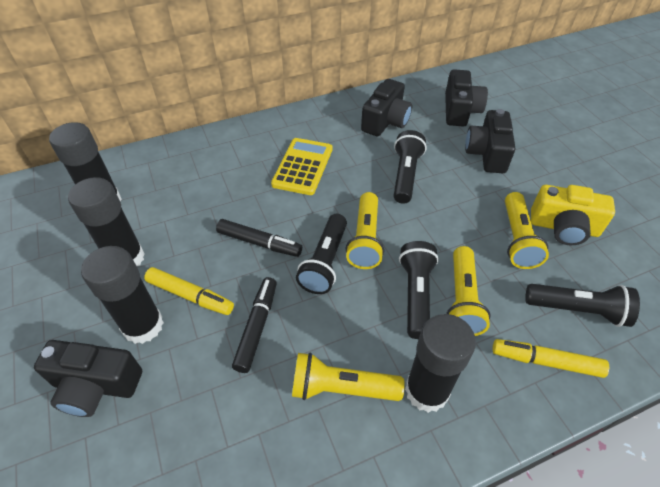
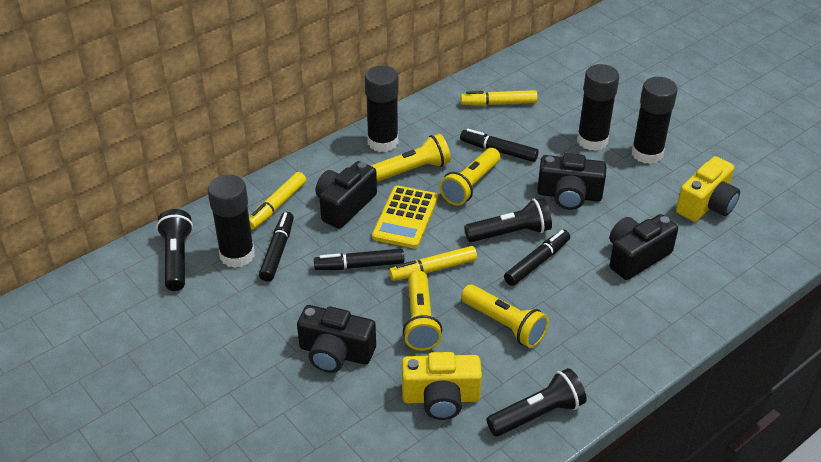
black flashlight: 4 -> 3
black marker: 2 -> 4
yellow camera: 1 -> 2
yellow marker: 2 -> 3

